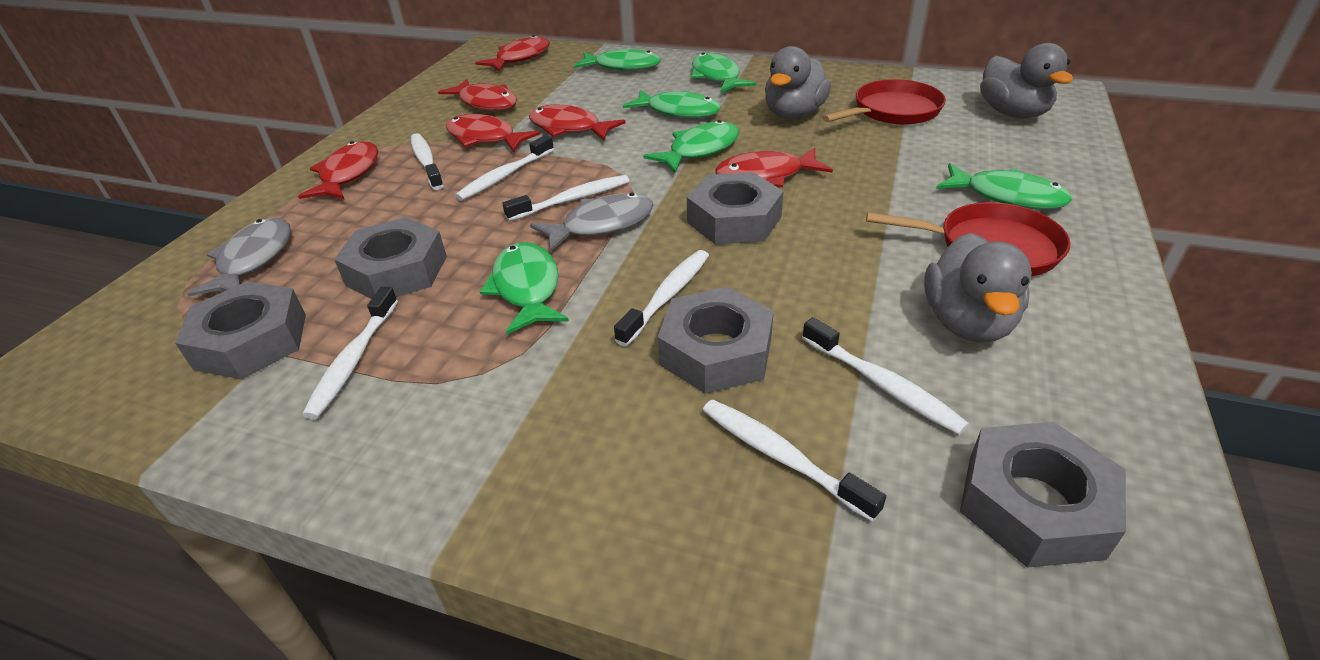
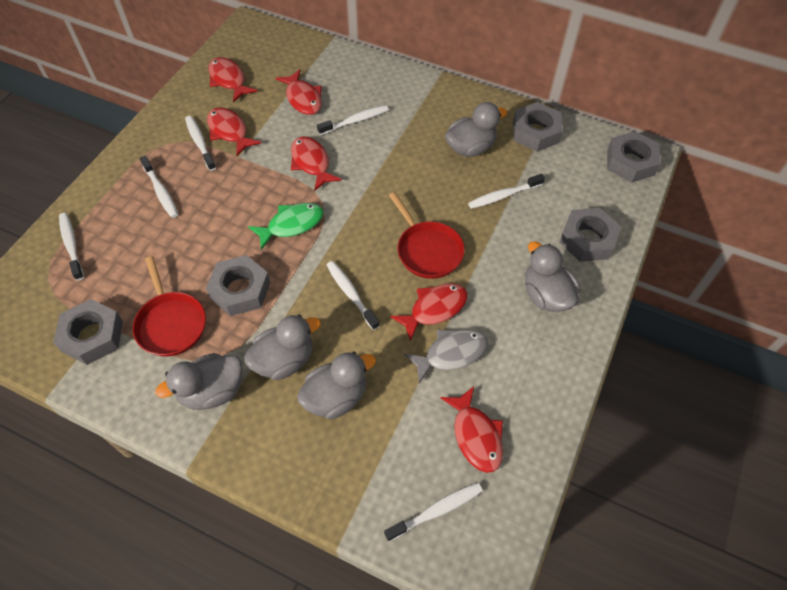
green fish: 6 -> 1
grey duck: 3 -> 5
grey fish: 2 -> 1

